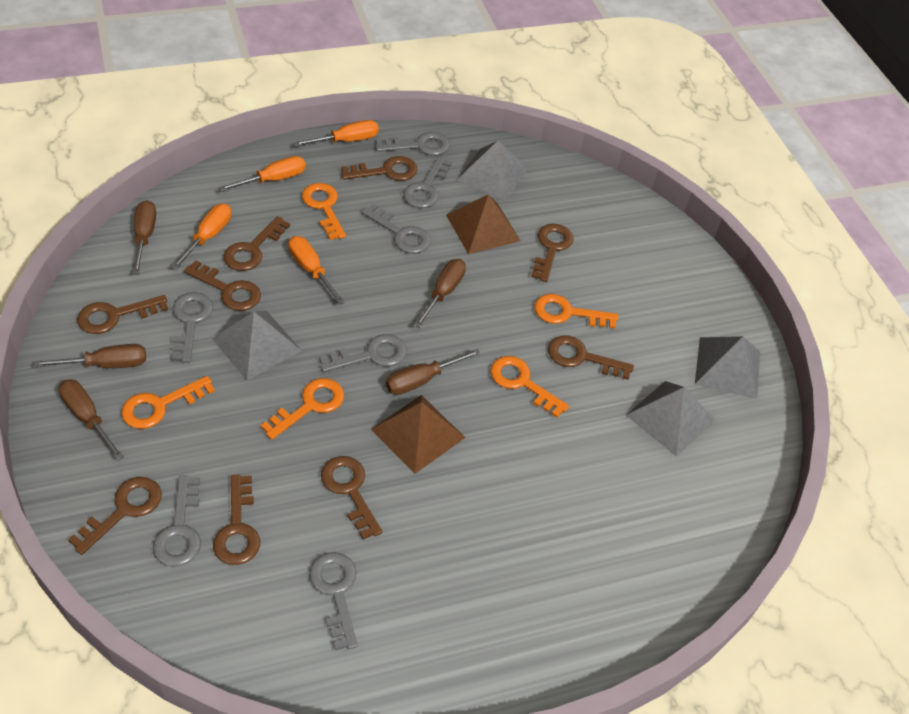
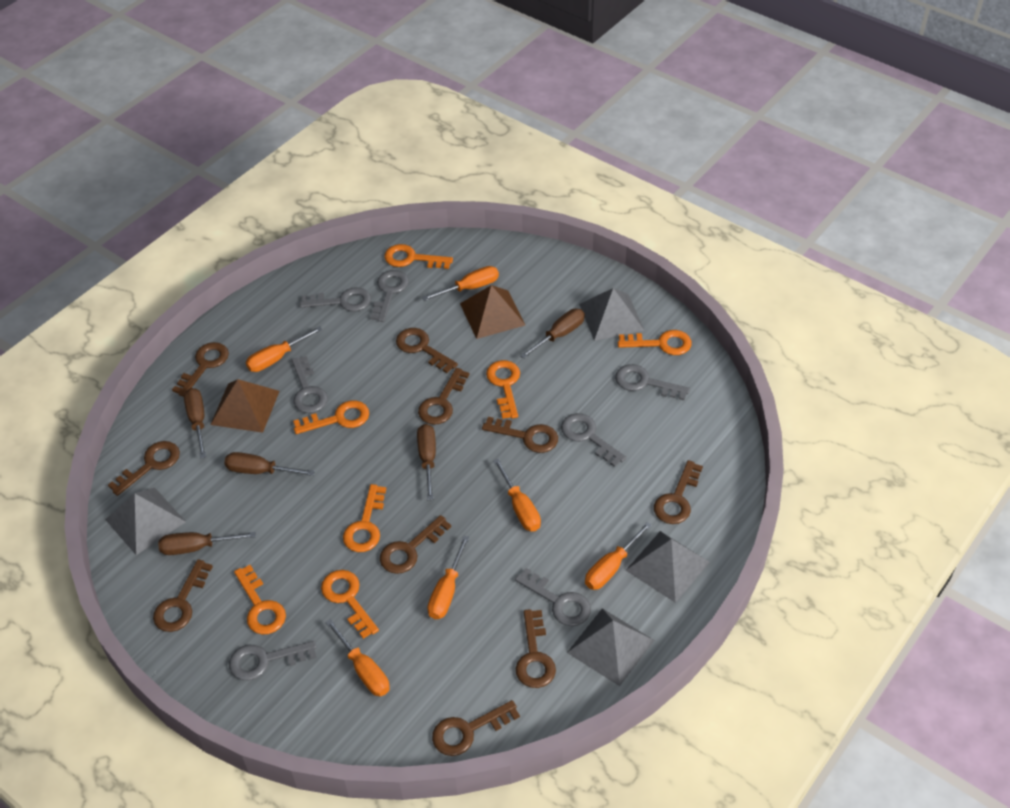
brown key: 9 -> 10
orange key: 5 -> 7
orange screwdriver: 4 -> 6

